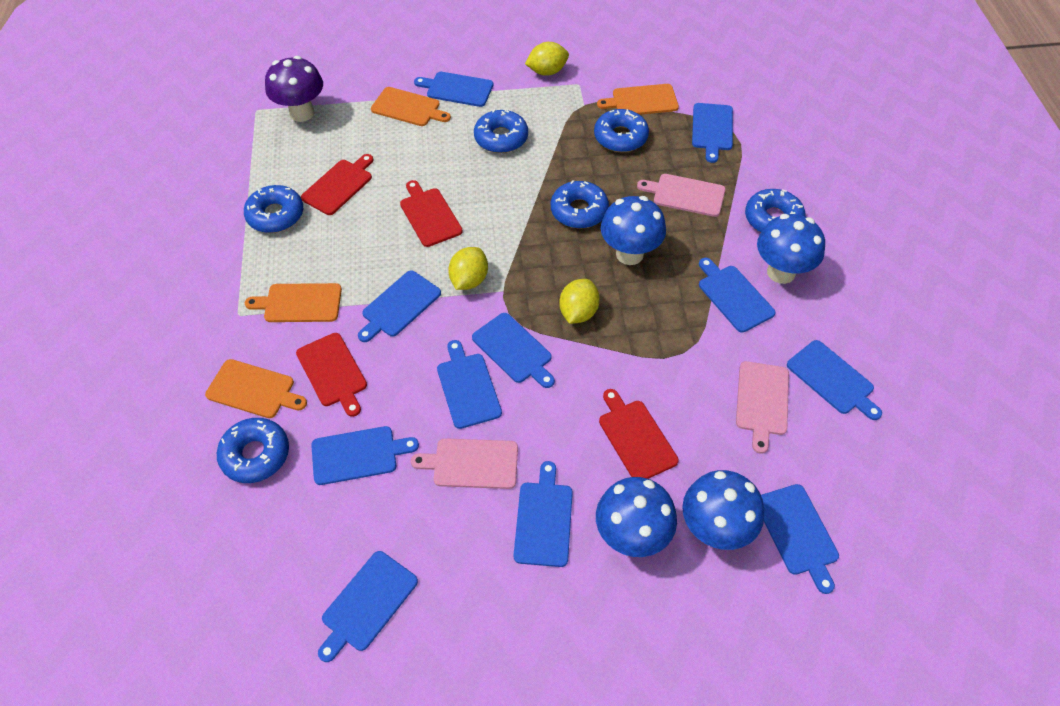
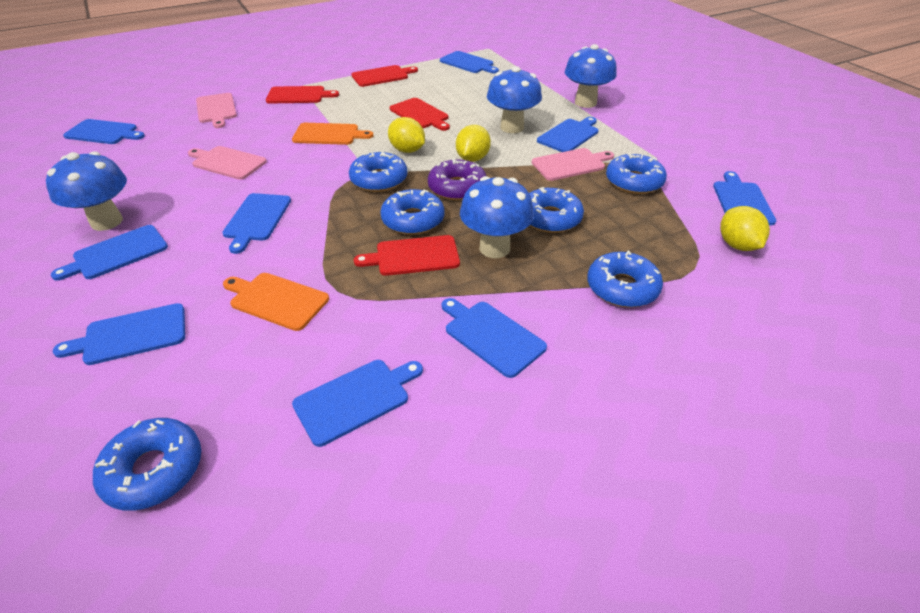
blue cutting board: 11 -> 9
orange cutting board: 4 -> 2
purple donut: 0 -> 1
purple mushroom: 1 -> 0

